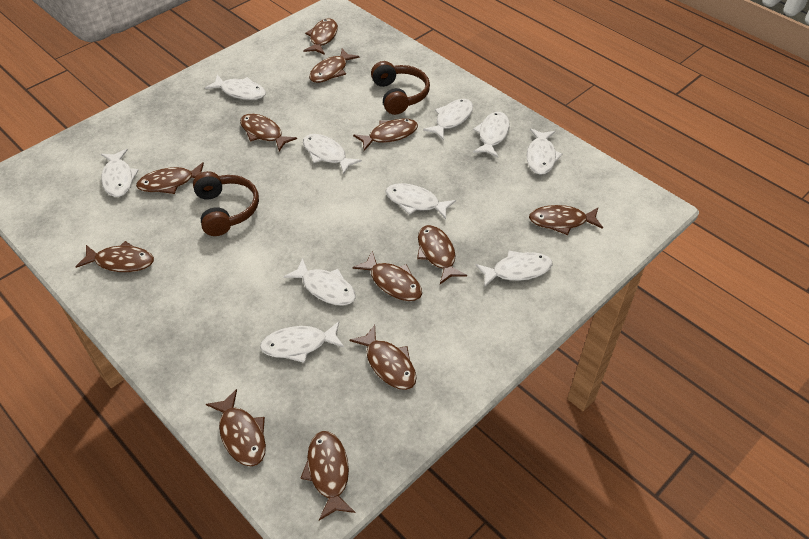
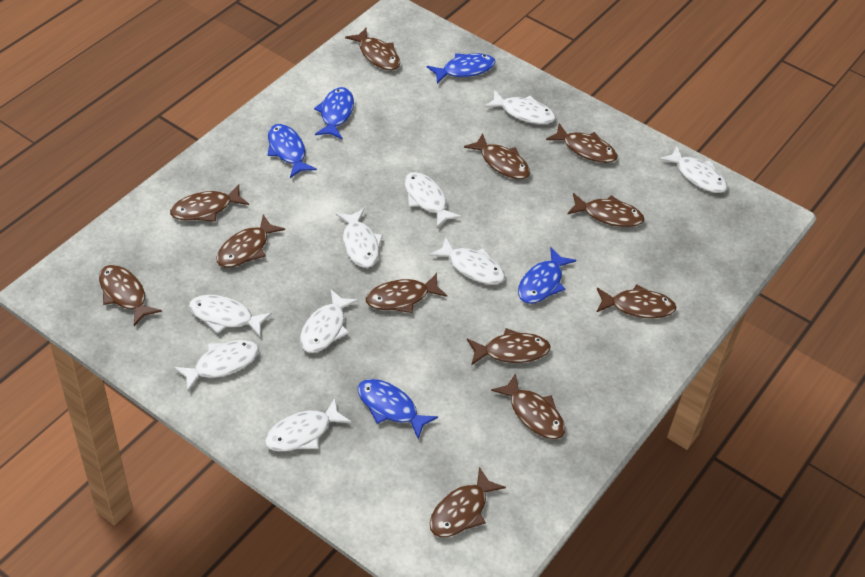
blue fish: 0 -> 5
brown headphones: 2 -> 0
white fish: 10 -> 9

